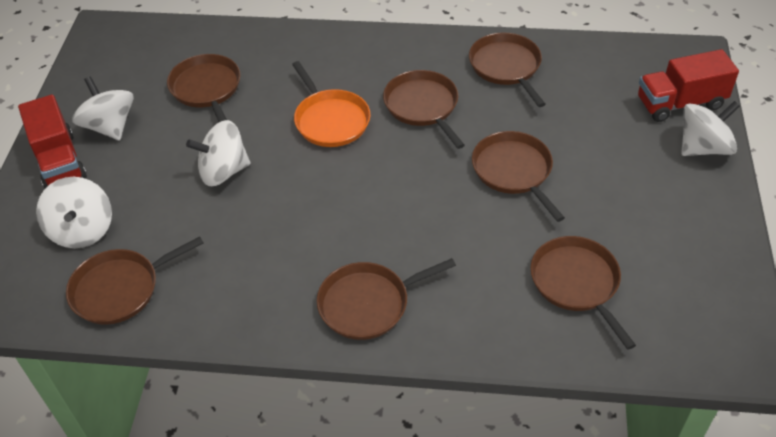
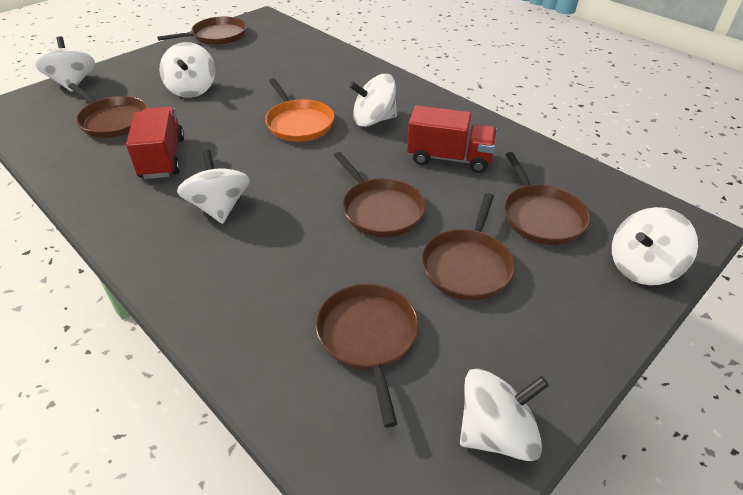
brown pan: 7 -> 6
white spinning top: 4 -> 6

